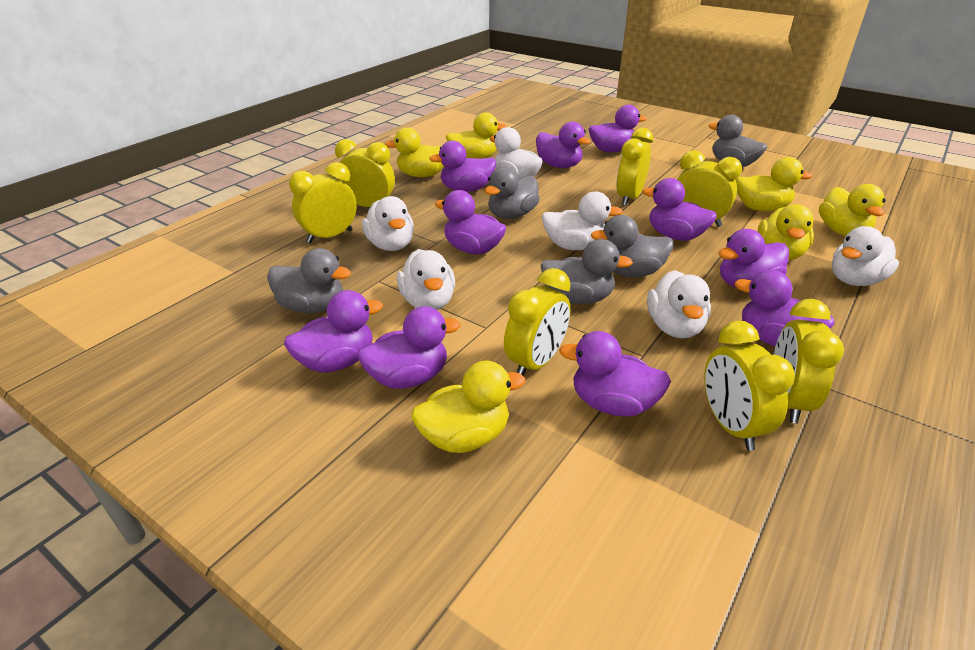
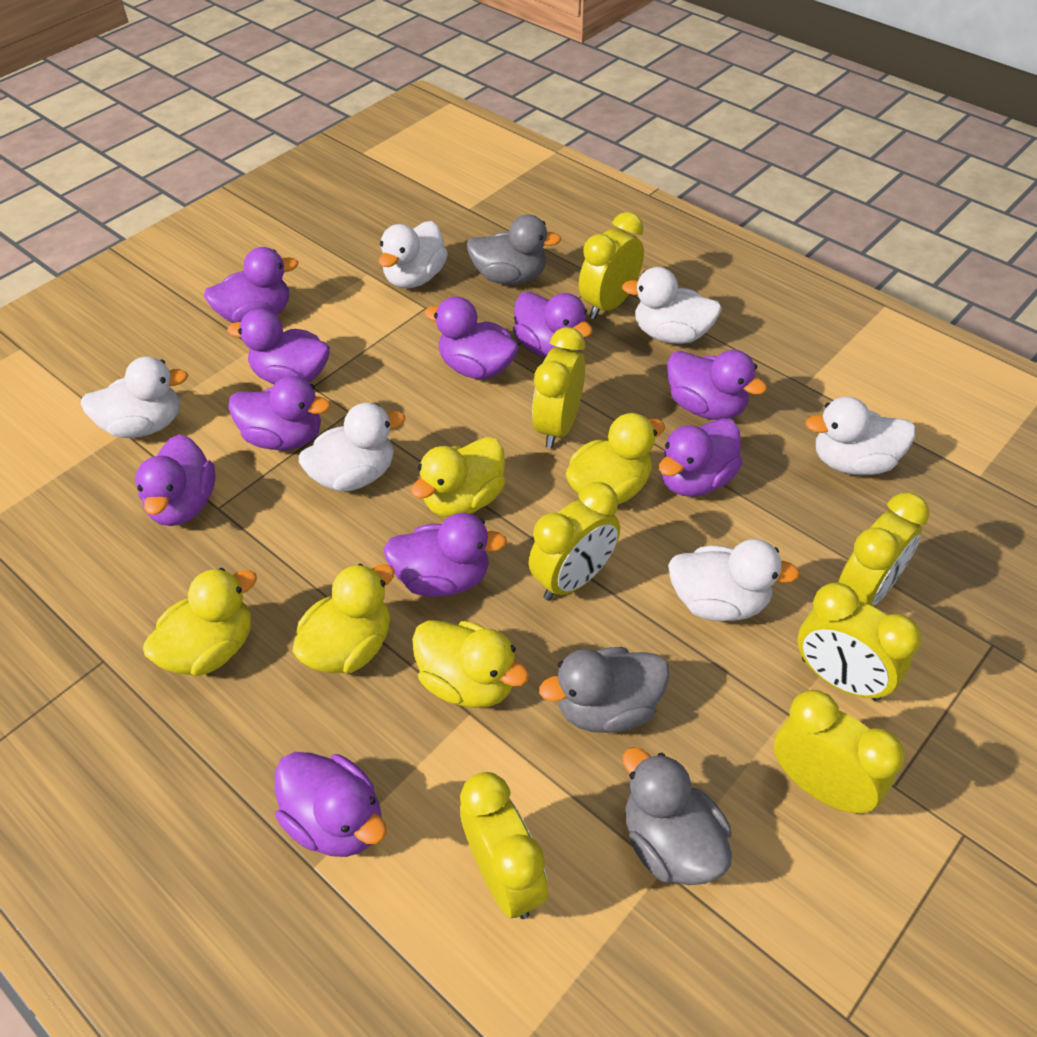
grey duck: 5 -> 3
yellow duck: 6 -> 5

